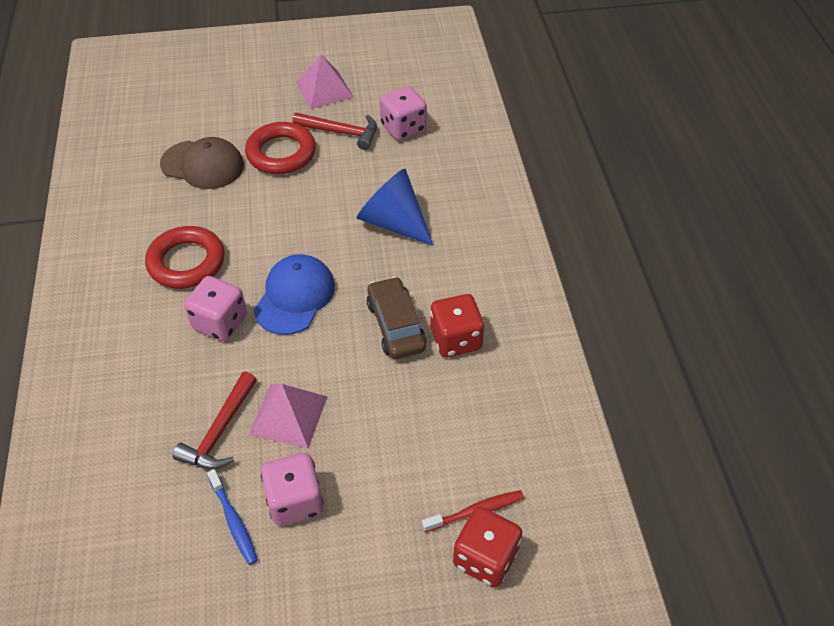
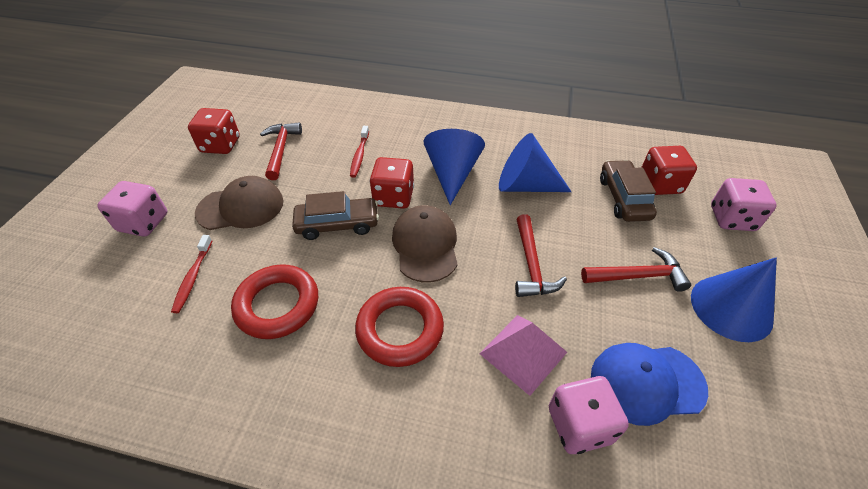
blue cone: 1 -> 3
blue toothbrush: 1 -> 0
brown cap: 1 -> 2
brown car: 1 -> 2
pink pyramid: 2 -> 1
red dice: 2 -> 3
red hammer: 2 -> 3
red toothbrush: 1 -> 2

